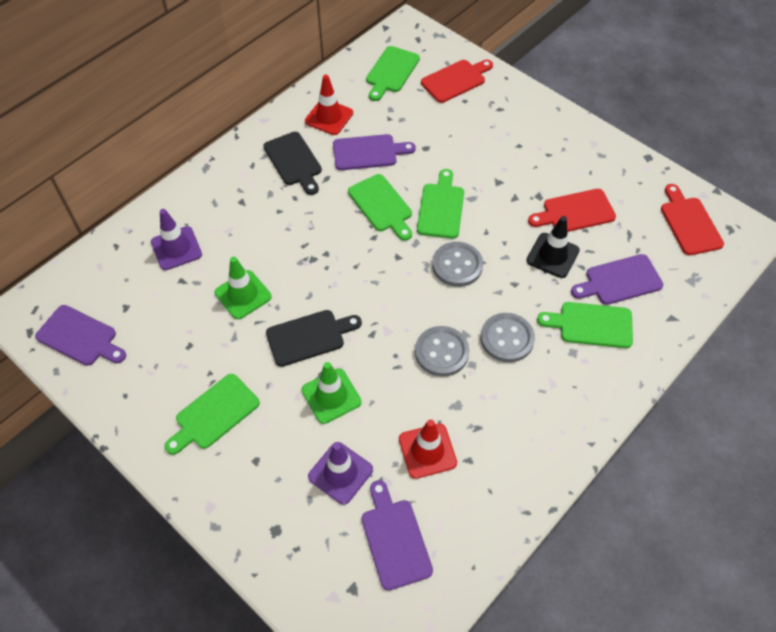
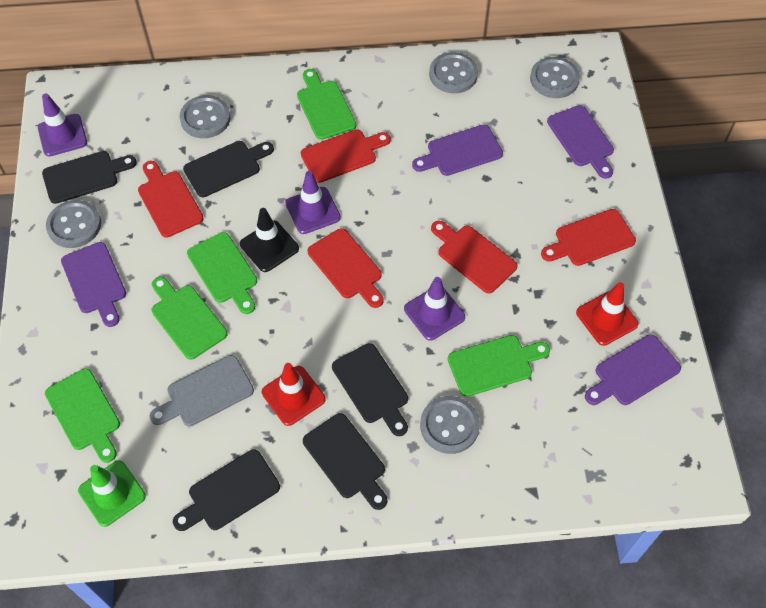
black cutting board: 2 -> 5
green traffic cone: 2 -> 1
grey button: 3 -> 5
grey cutting board: 0 -> 1
purple traffic cone: 2 -> 3
red cutting board: 3 -> 5

